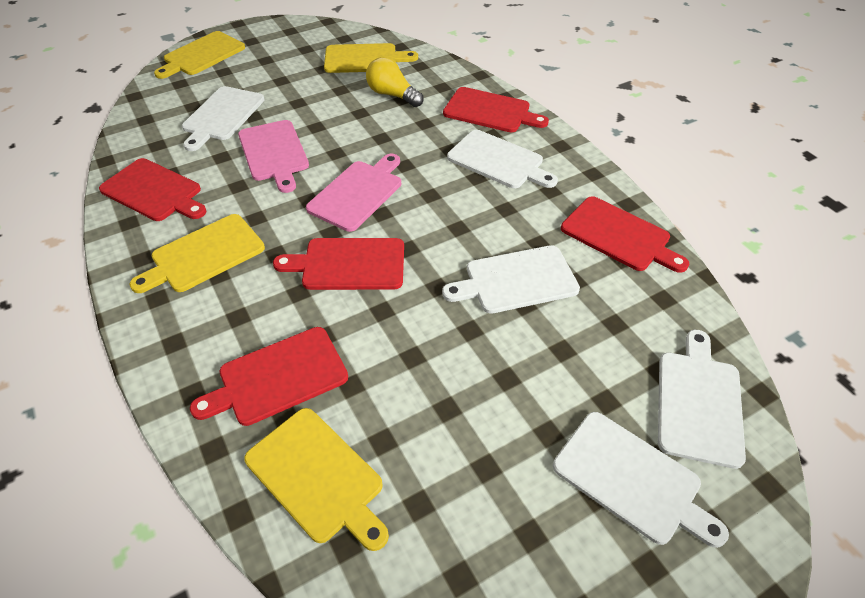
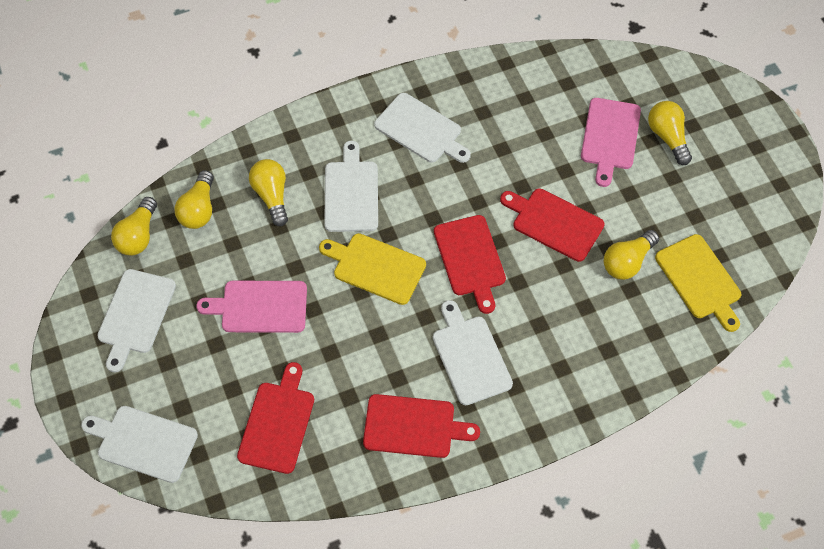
red cutting board: 5 -> 4
yellow cutting board: 4 -> 2
yellow light bulb: 1 -> 5

